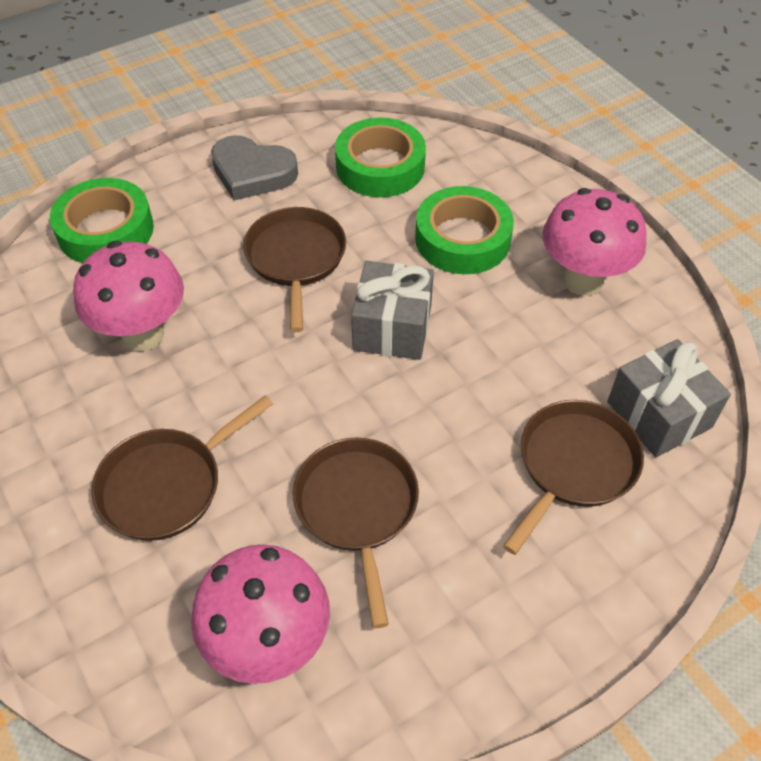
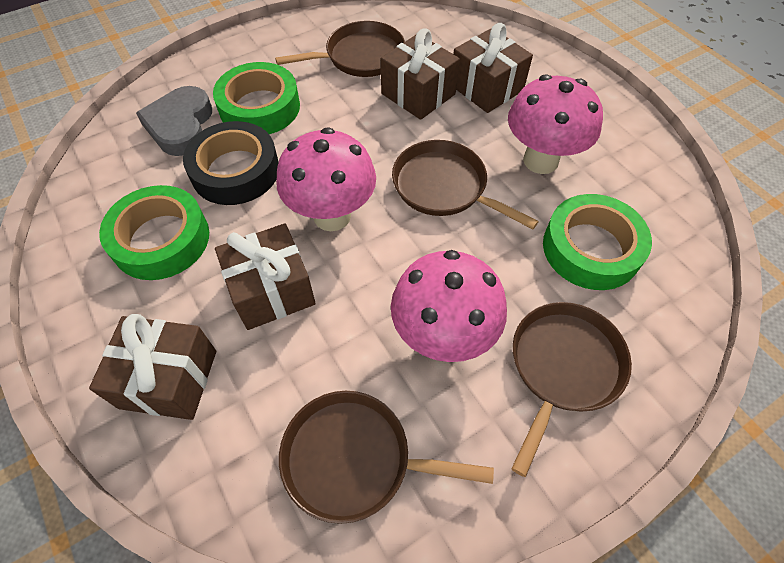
black tape: 0 -> 1
brown gift: 0 -> 4
grey gift: 2 -> 0

